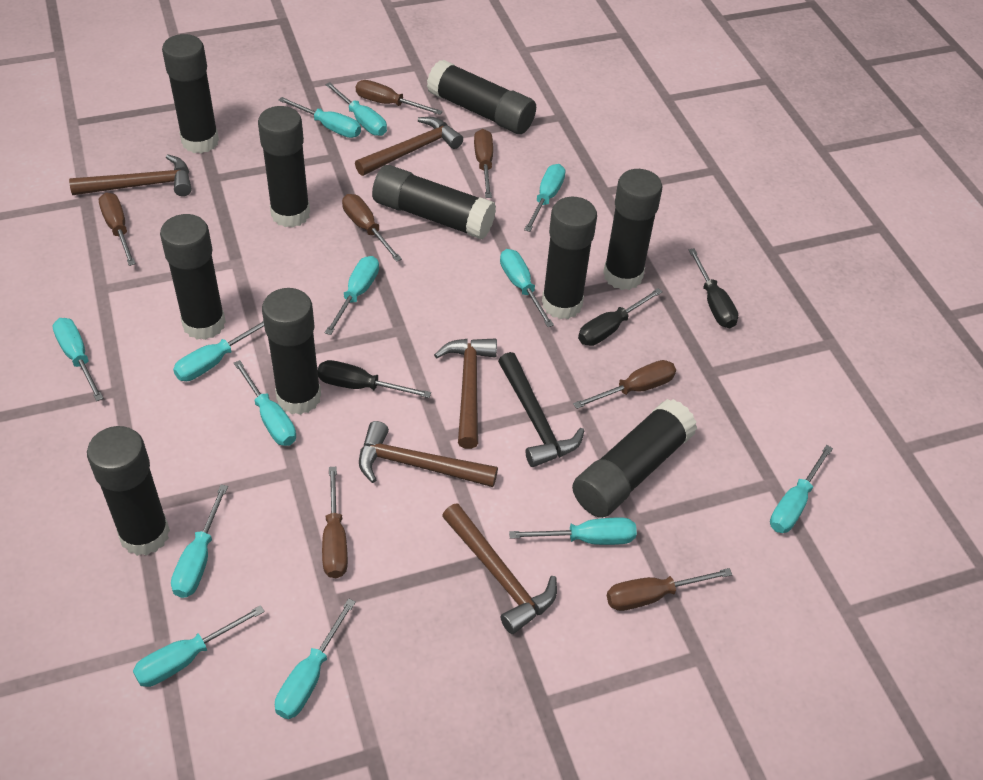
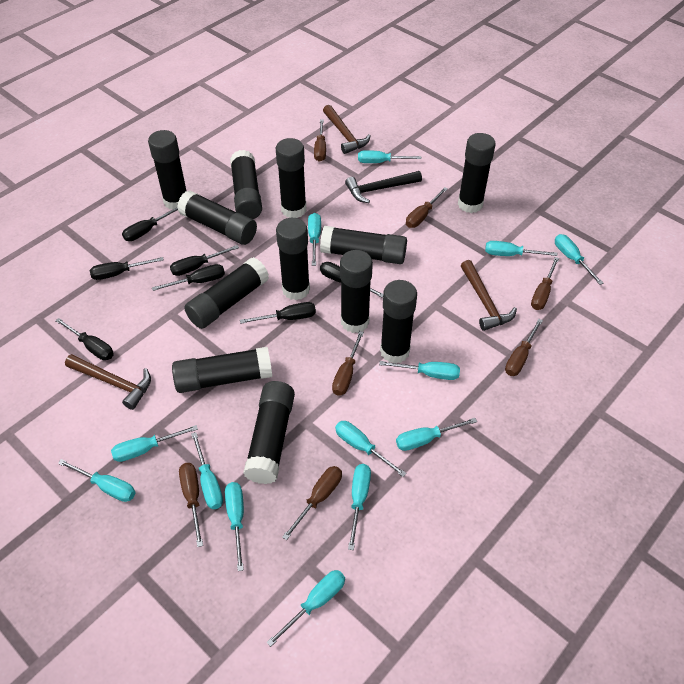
black glue stick: 10 -> 12
black screwdriver: 3 -> 7
brown hammer: 5 -> 3

